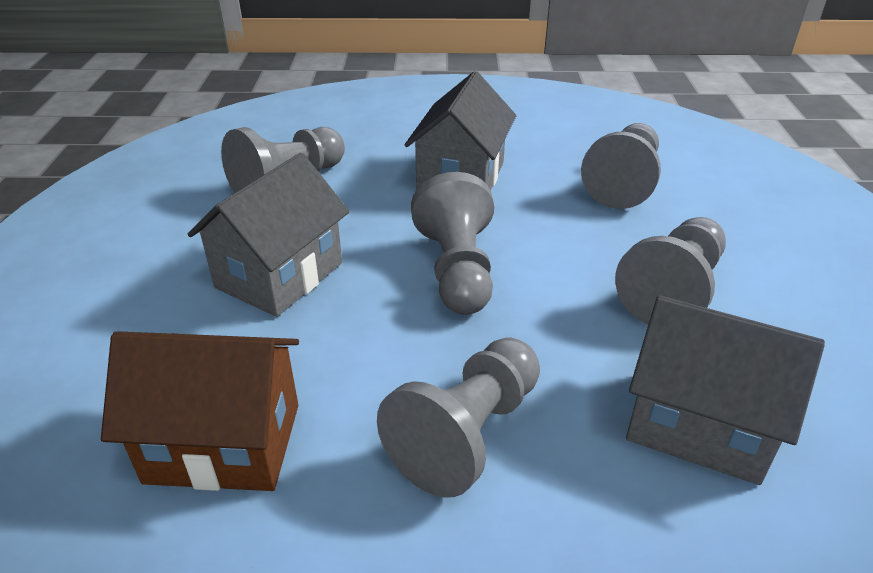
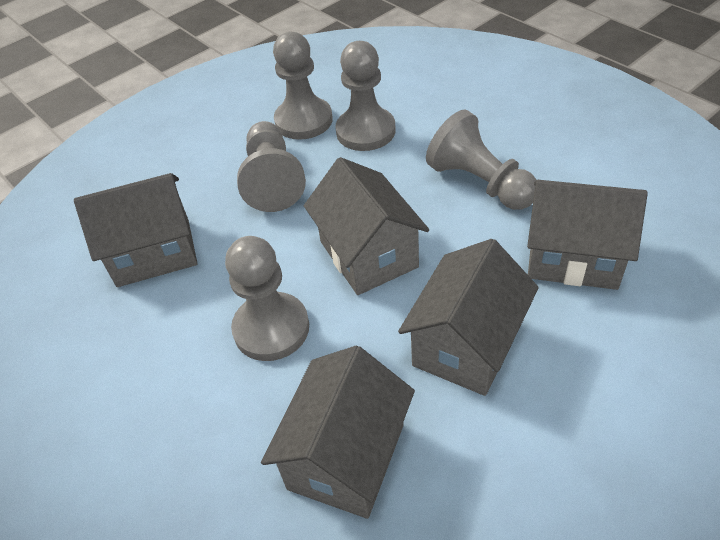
brown house: 1 -> 0
grey house: 3 -> 5

